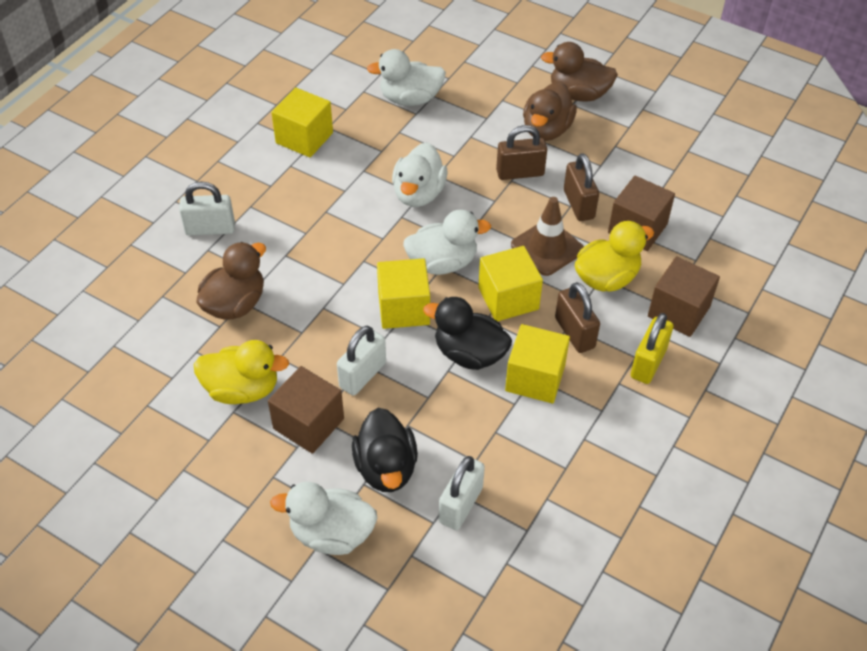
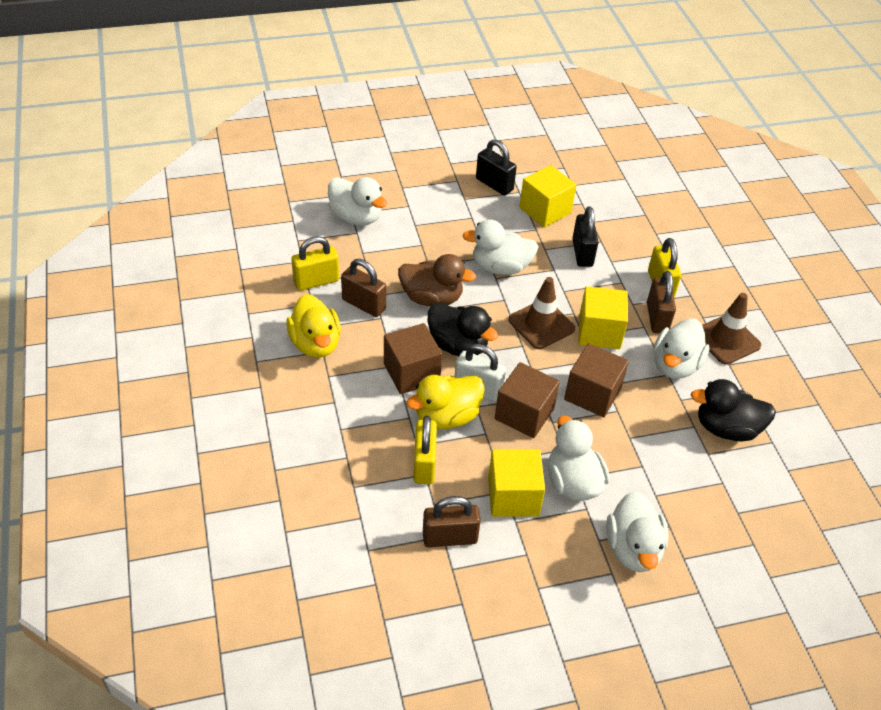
black padlock: 0 -> 2
brown duck: 3 -> 1
brown traffic cone: 1 -> 2
white duck: 4 -> 5
white padlock: 3 -> 1
yellow cube: 4 -> 3
yellow padlock: 1 -> 3

